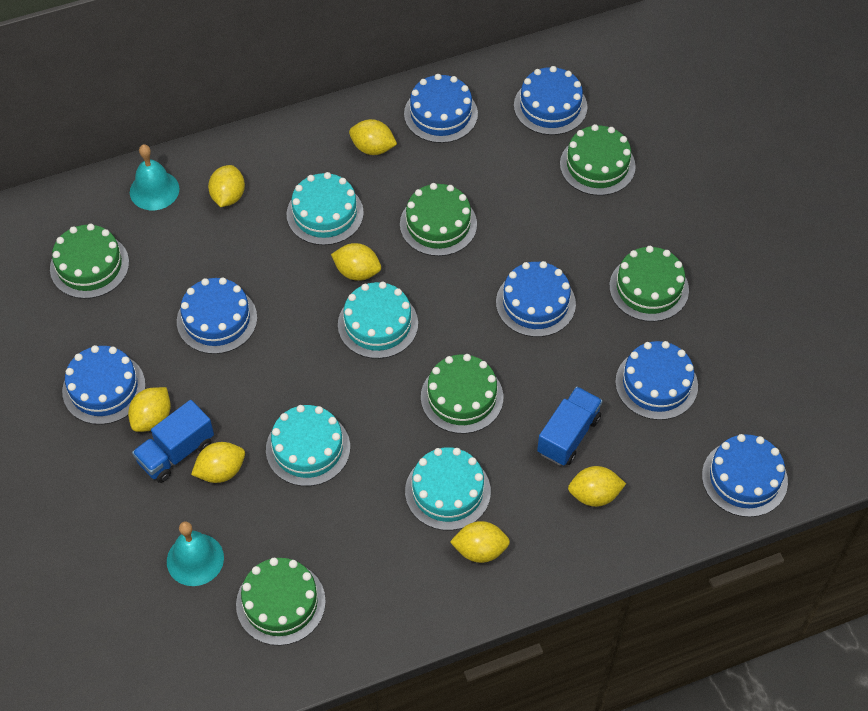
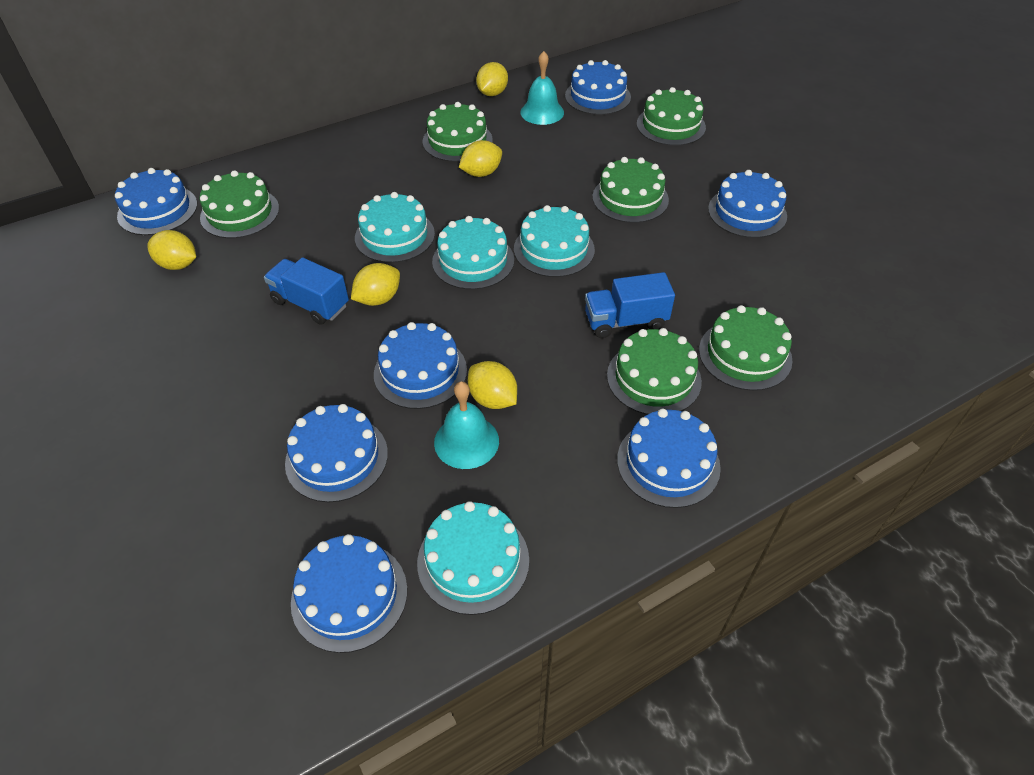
yellow lemon: 7 -> 5

